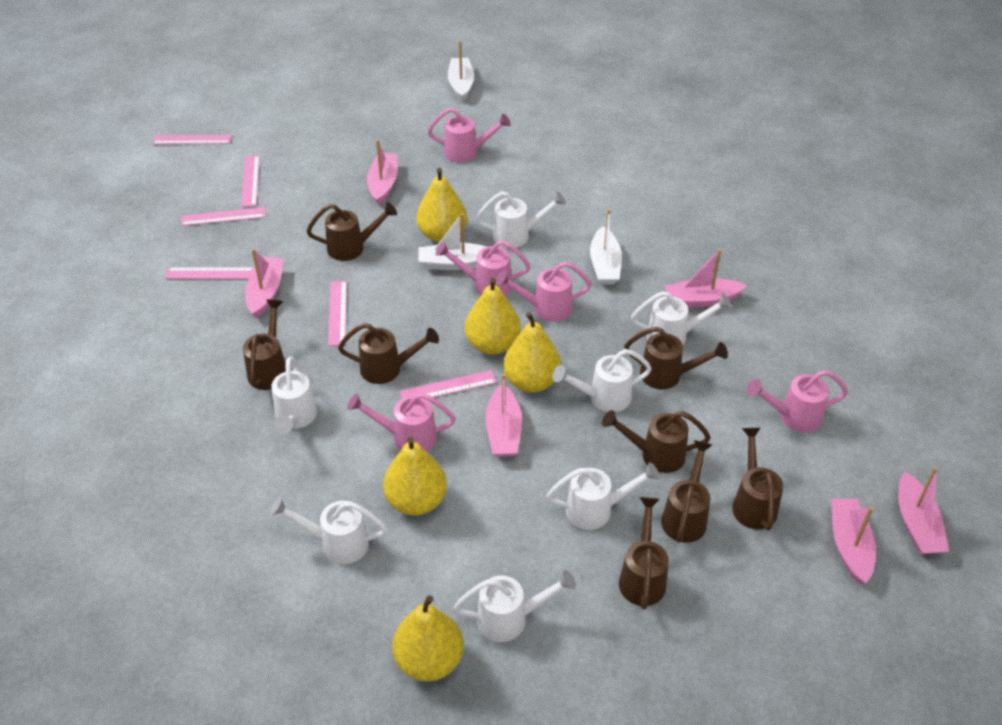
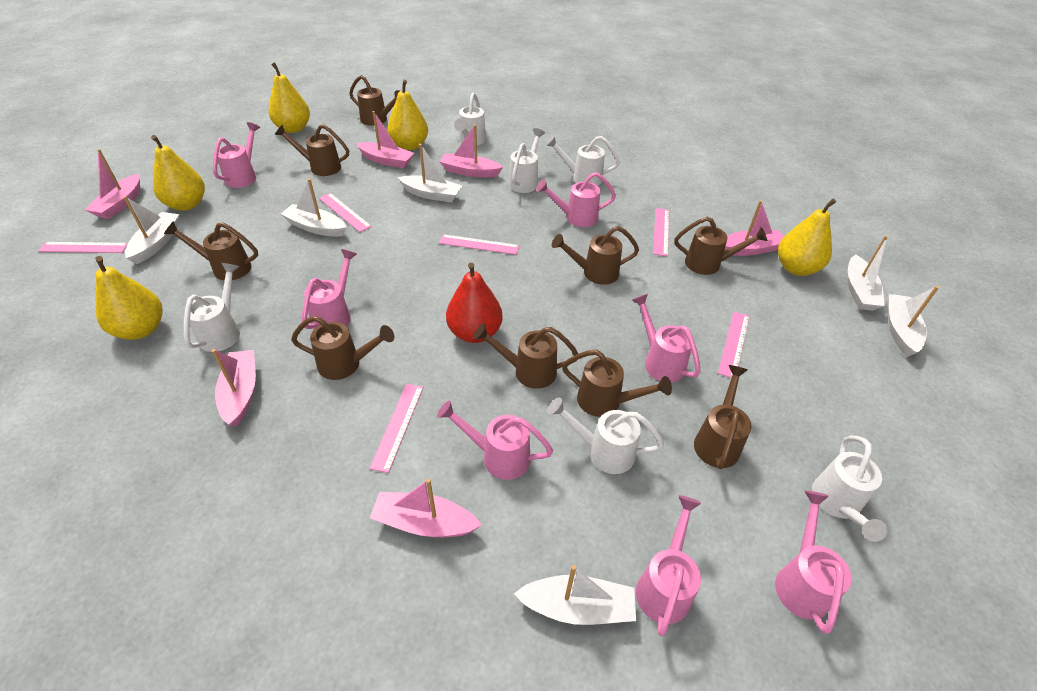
brown watering can: 8 -> 9
pink watering can: 5 -> 7
red pear: 0 -> 1
white boat: 3 -> 6
white watering can: 7 -> 6

